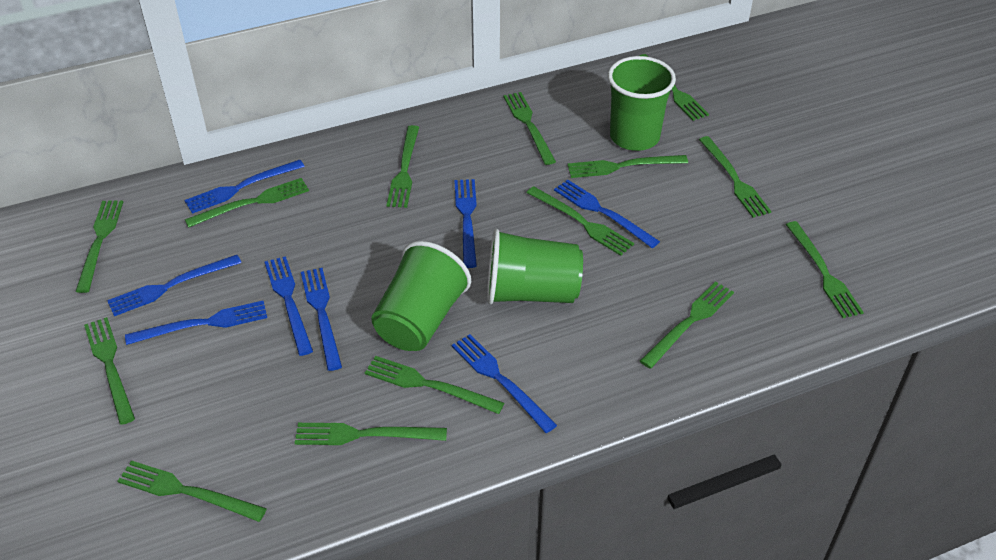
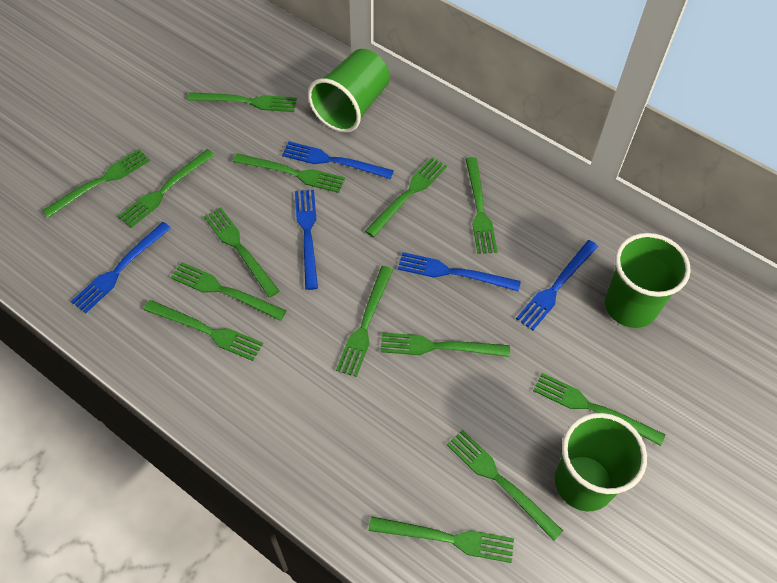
blue fork: 8 -> 5

